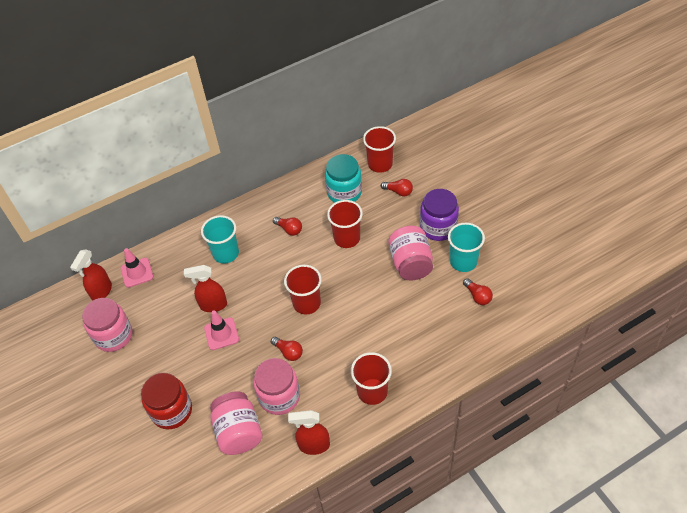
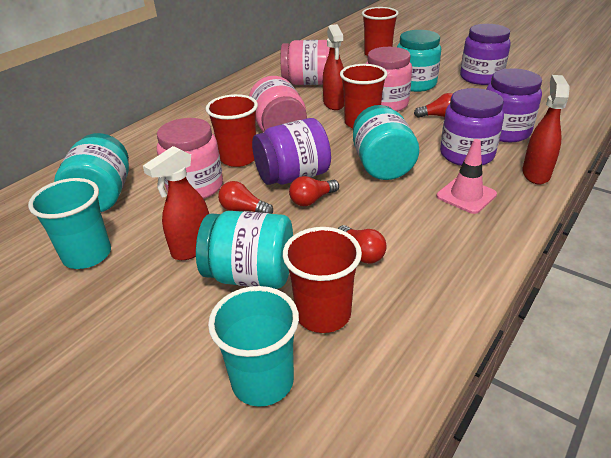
pink traffic cone: 2 -> 1
purple jar: 1 -> 4
red jar: 1 -> 0
turquoise jar: 1 -> 4

